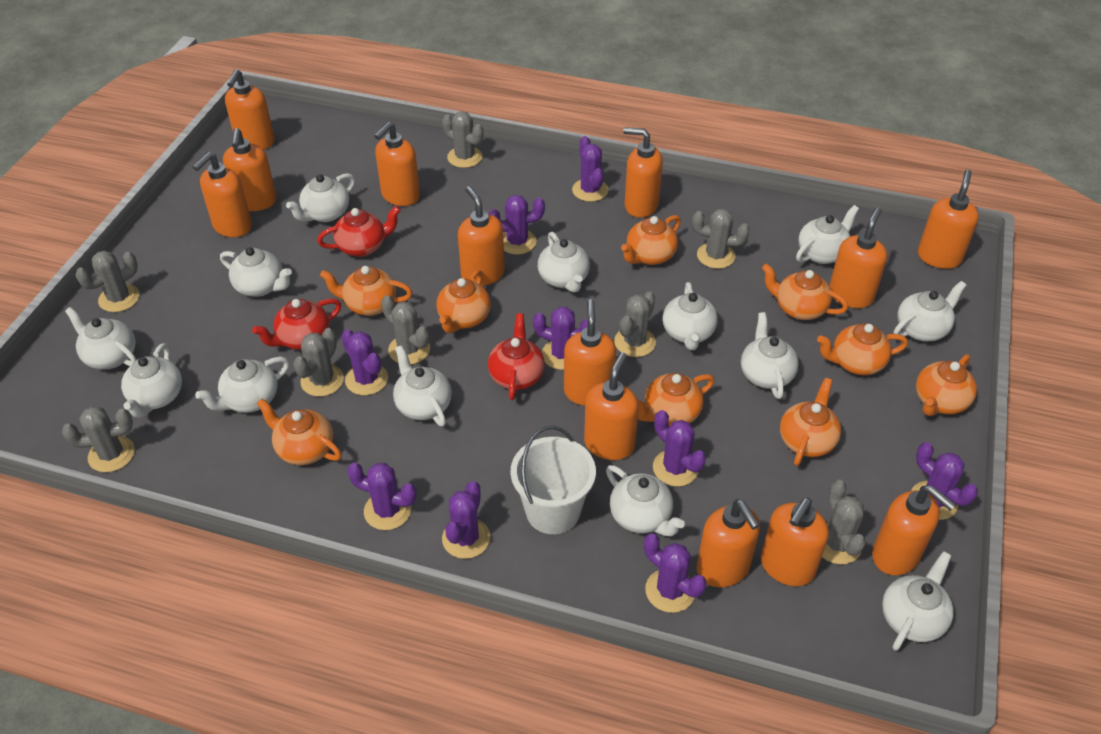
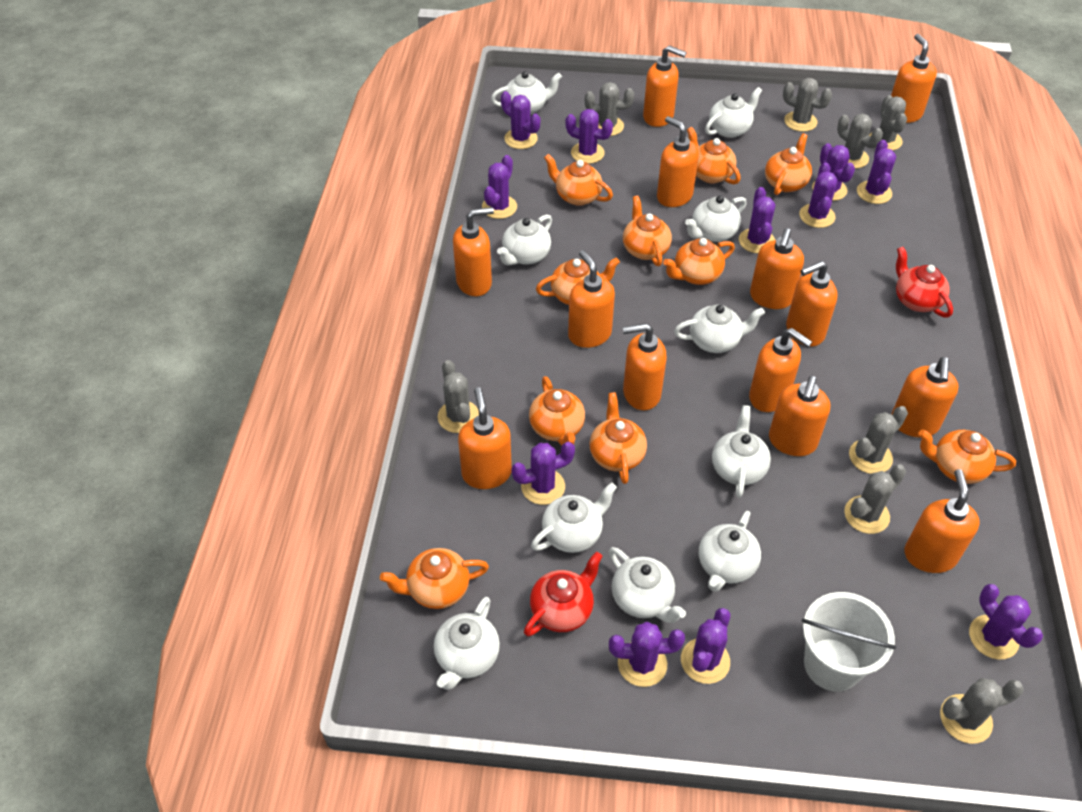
orange teapot: 9 -> 10
purple cactus: 9 -> 11
red teapot: 3 -> 2
white teapot: 13 -> 10

